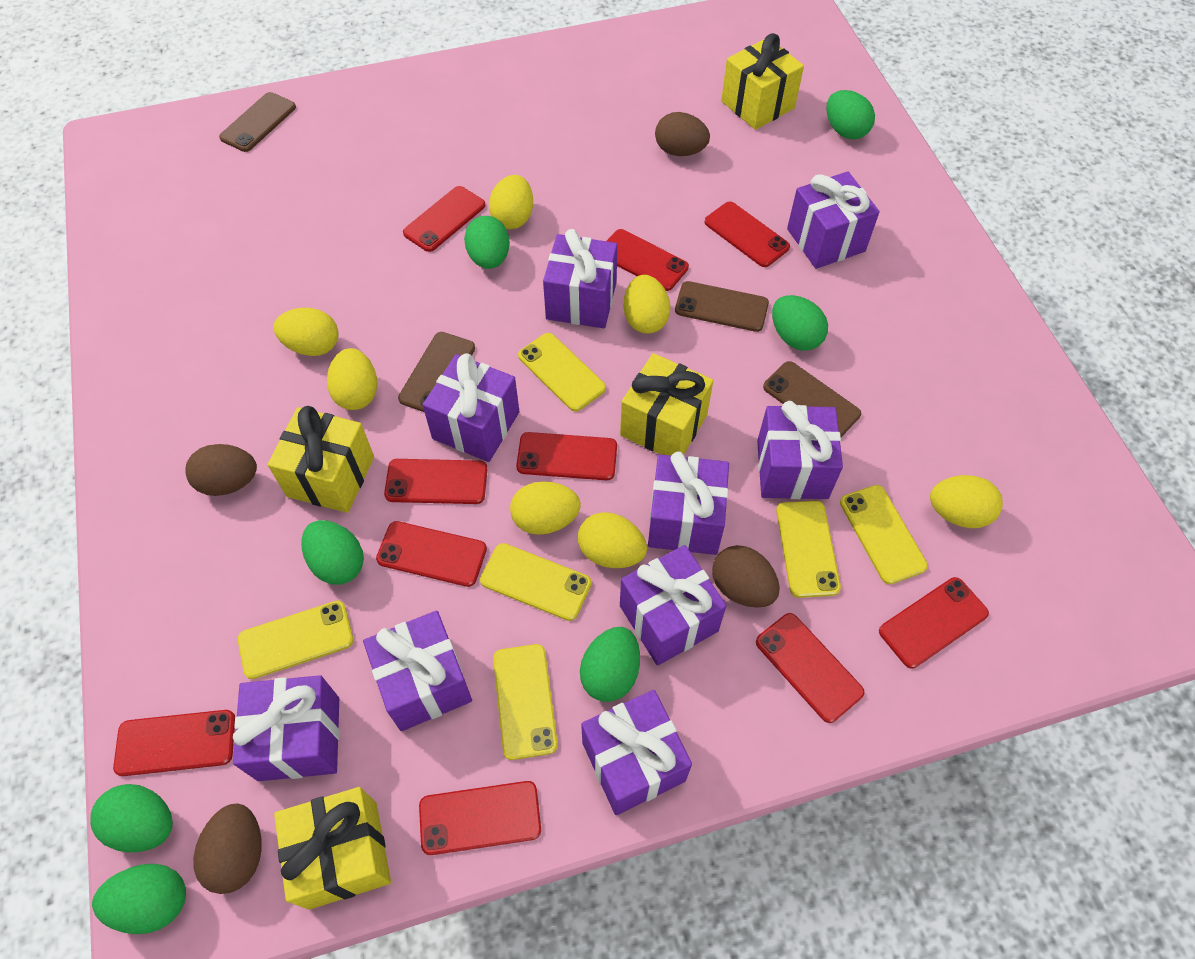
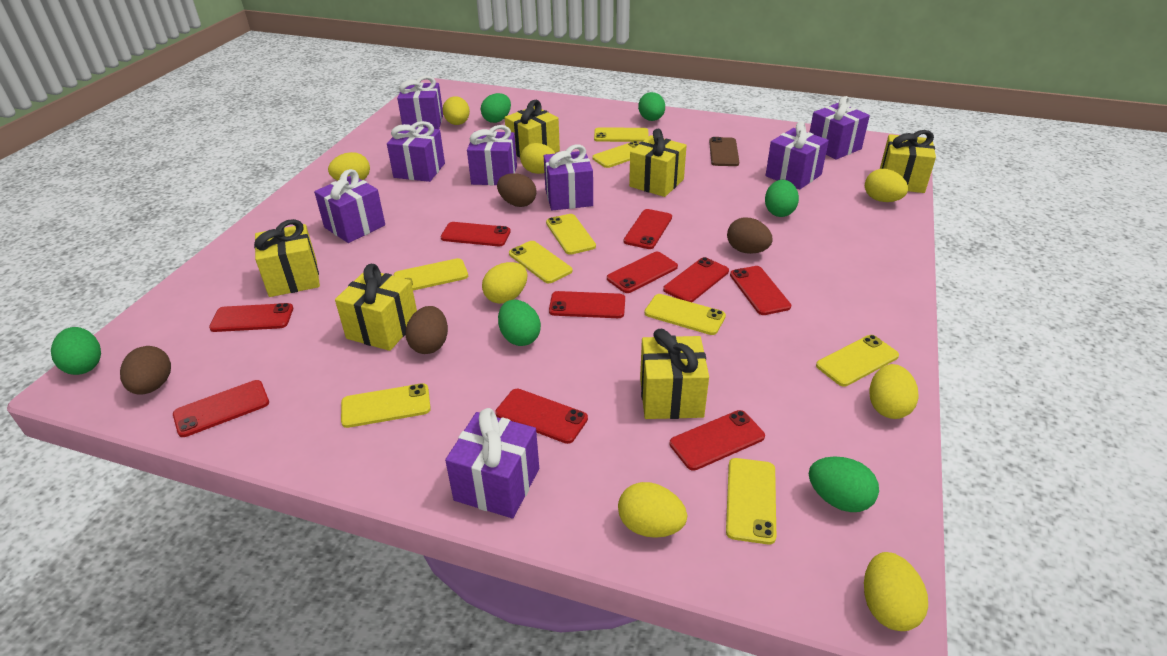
brown phone: 4 -> 1
green egg: 7 -> 6
purple gift: 9 -> 8
yellow egg: 7 -> 8
yellow gift: 4 -> 6
yellow phone: 6 -> 9

